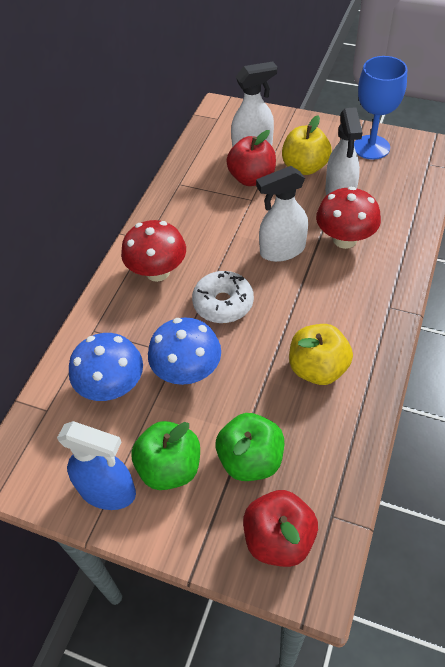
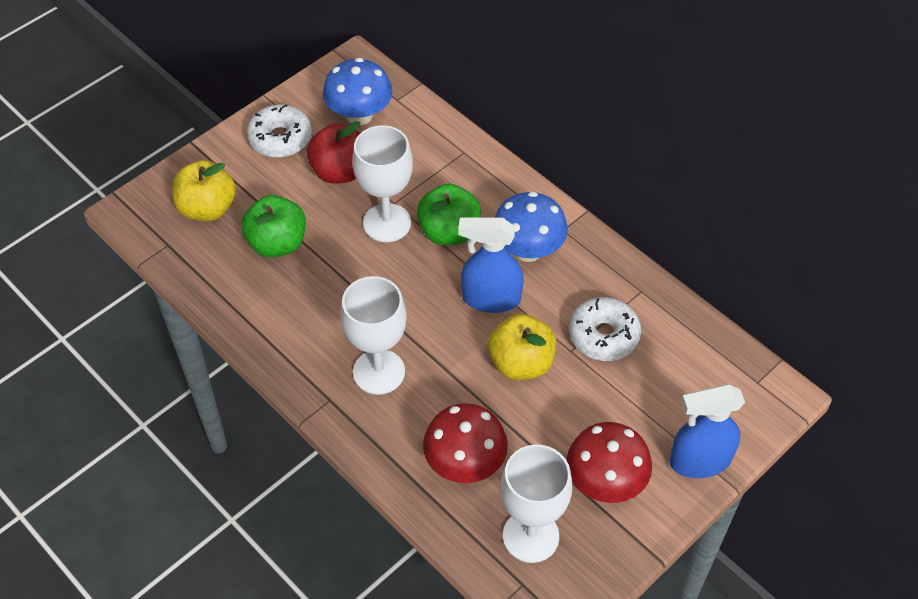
blue goblet: 1 -> 0
blue spray bottle: 1 -> 2
red apple: 2 -> 1
white donut: 1 -> 2
white goblet: 0 -> 3
white spray bottle: 3 -> 0

